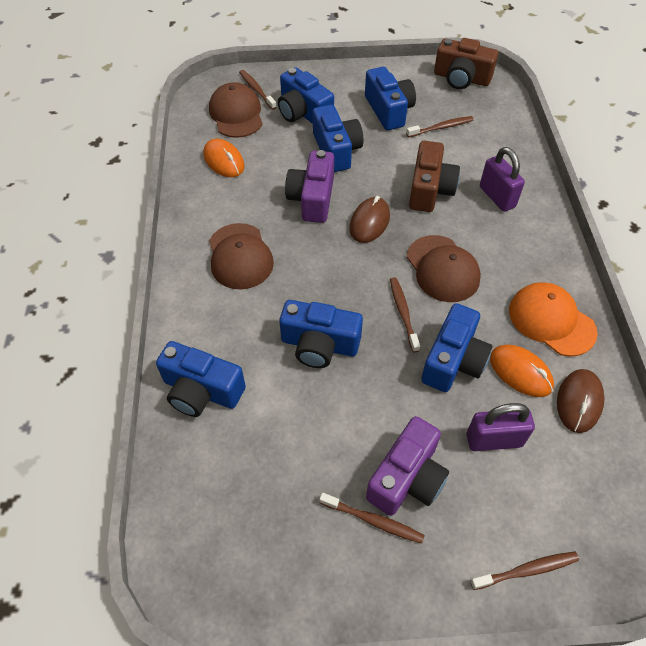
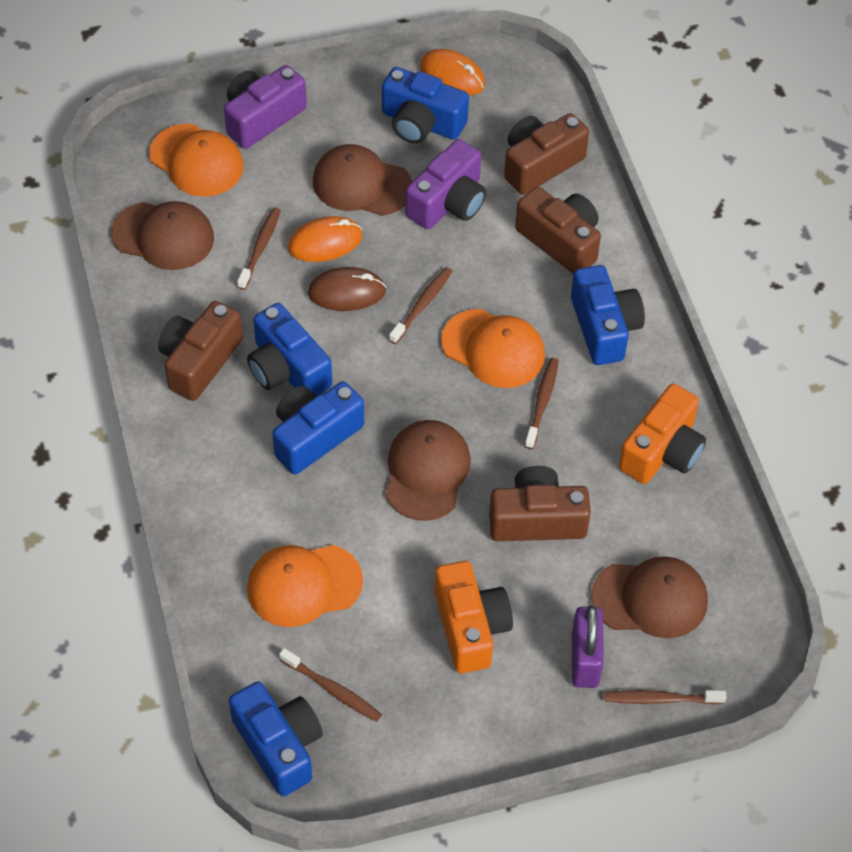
blue camera: 6 -> 5
brown camera: 2 -> 4
brown cap: 3 -> 4
brown mouse: 2 -> 1
orange camera: 0 -> 2
orange cap: 1 -> 3
purple padlock: 2 -> 1

